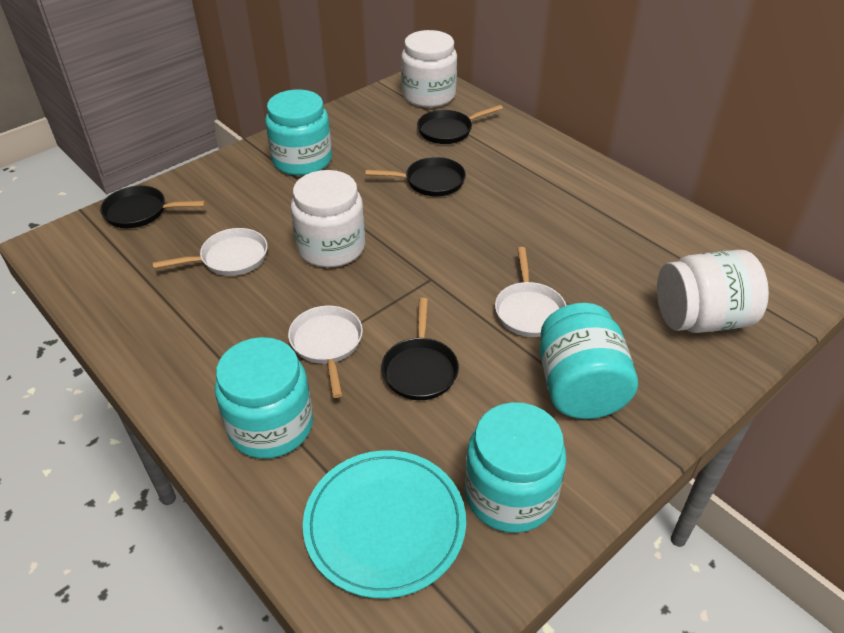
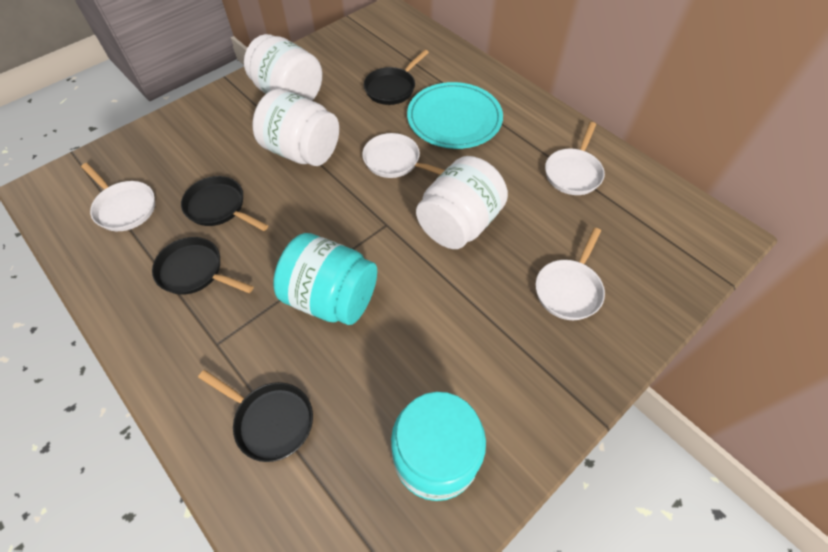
turquoise jar: 4 -> 2
white pan: 3 -> 4

